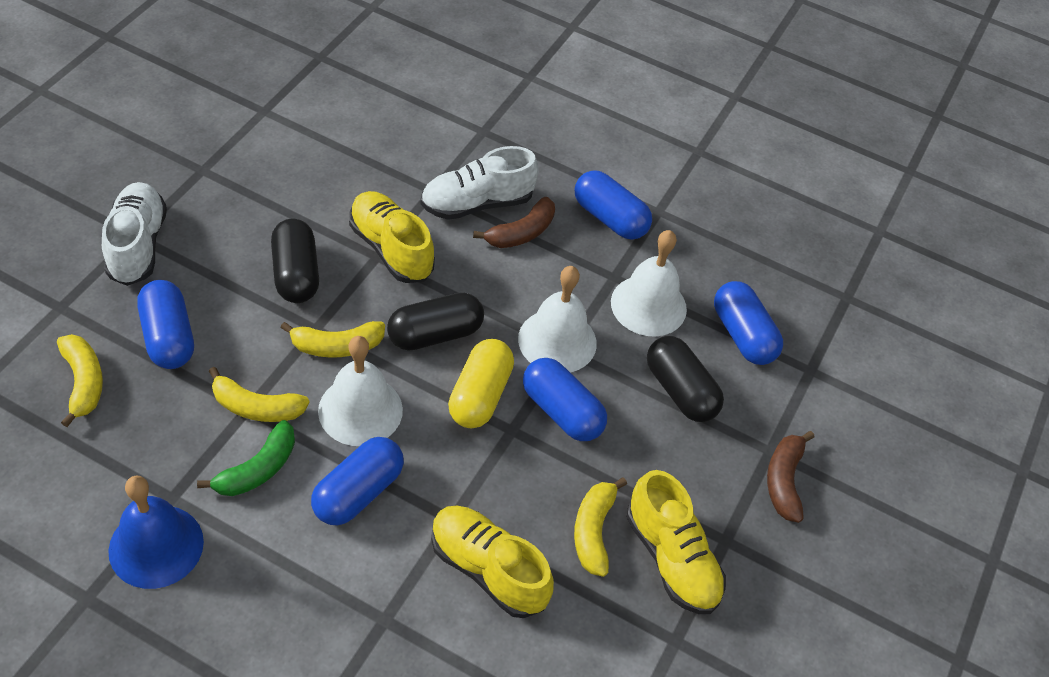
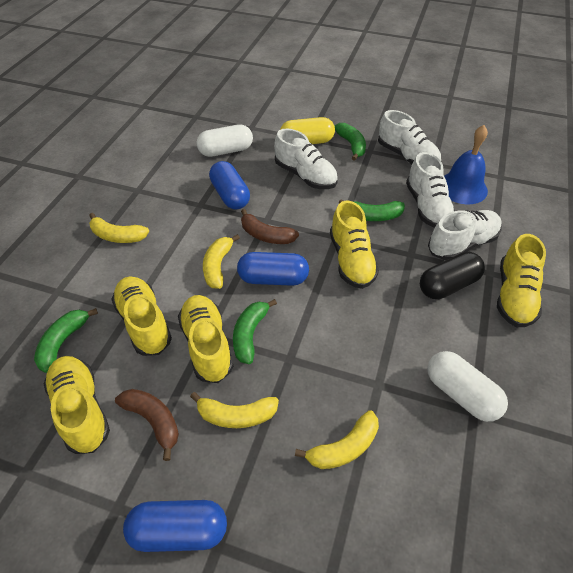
black capsule: 3 -> 1
blue capsule: 5 -> 3
green banana: 1 -> 4
white bell: 3 -> 0
white capsule: 0 -> 2
white shoe: 2 -> 4
yellow shoe: 3 -> 5

